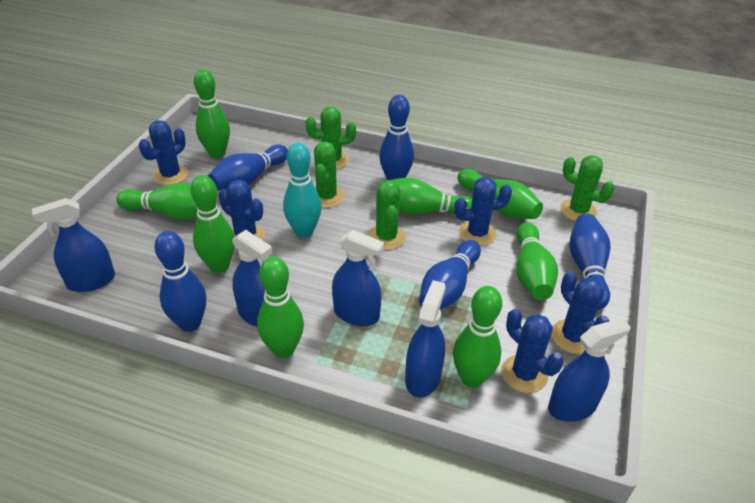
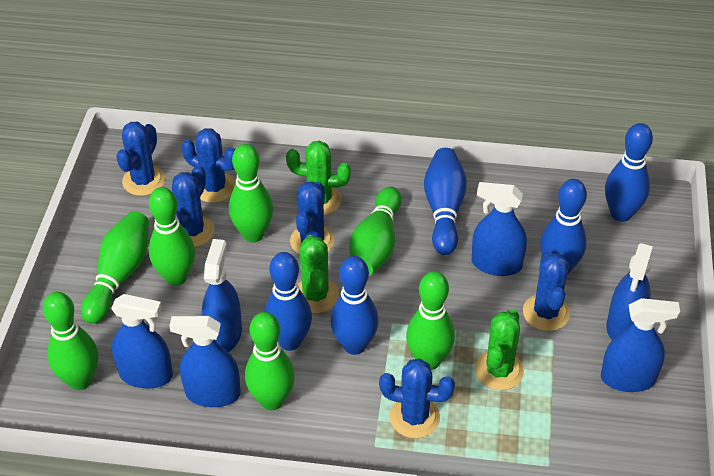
blue cactus: 5 -> 6
blue spray bottle: 5 -> 6
green bowling pin: 8 -> 7
green cactus: 4 -> 3
turquoise bowling pin: 1 -> 0

